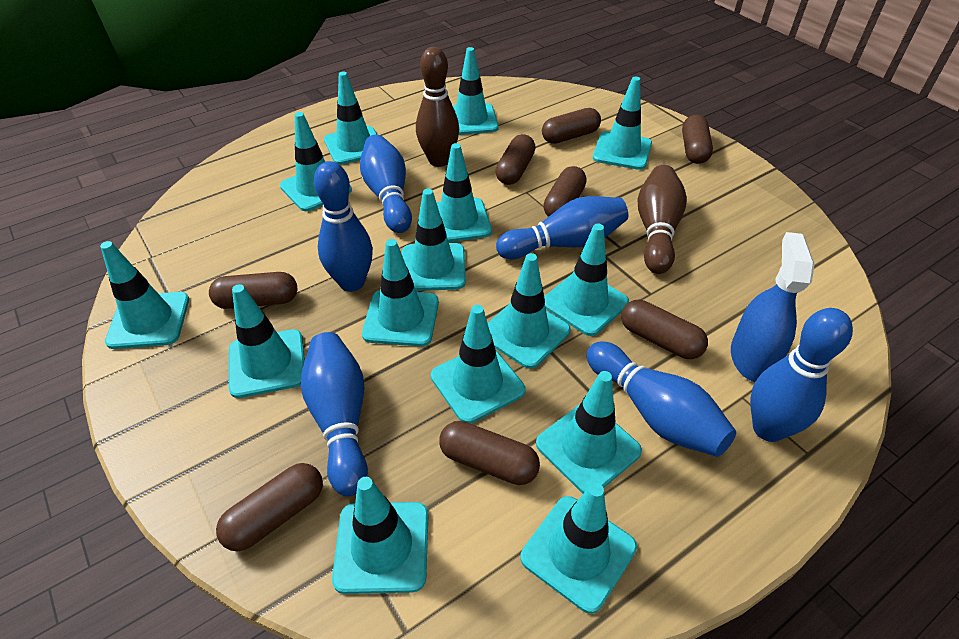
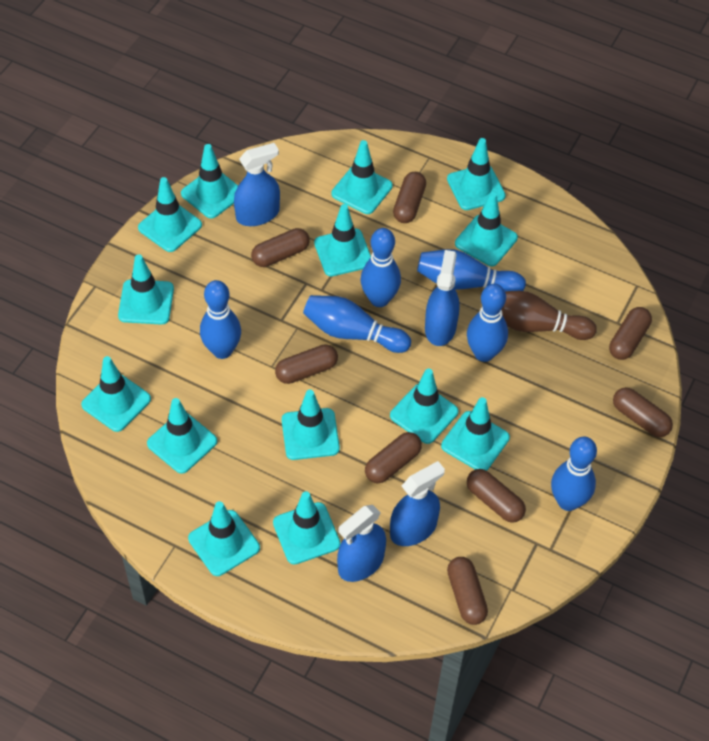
blue spray bottle: 1 -> 4
brown bowling pin: 2 -> 1
turquoise traffic cone: 15 -> 14

